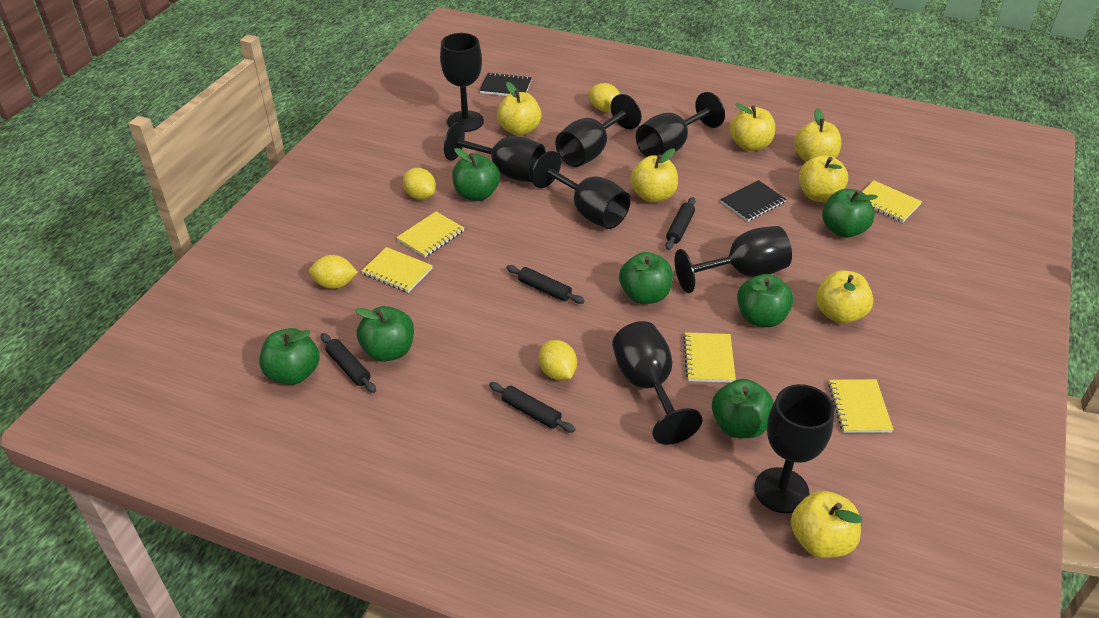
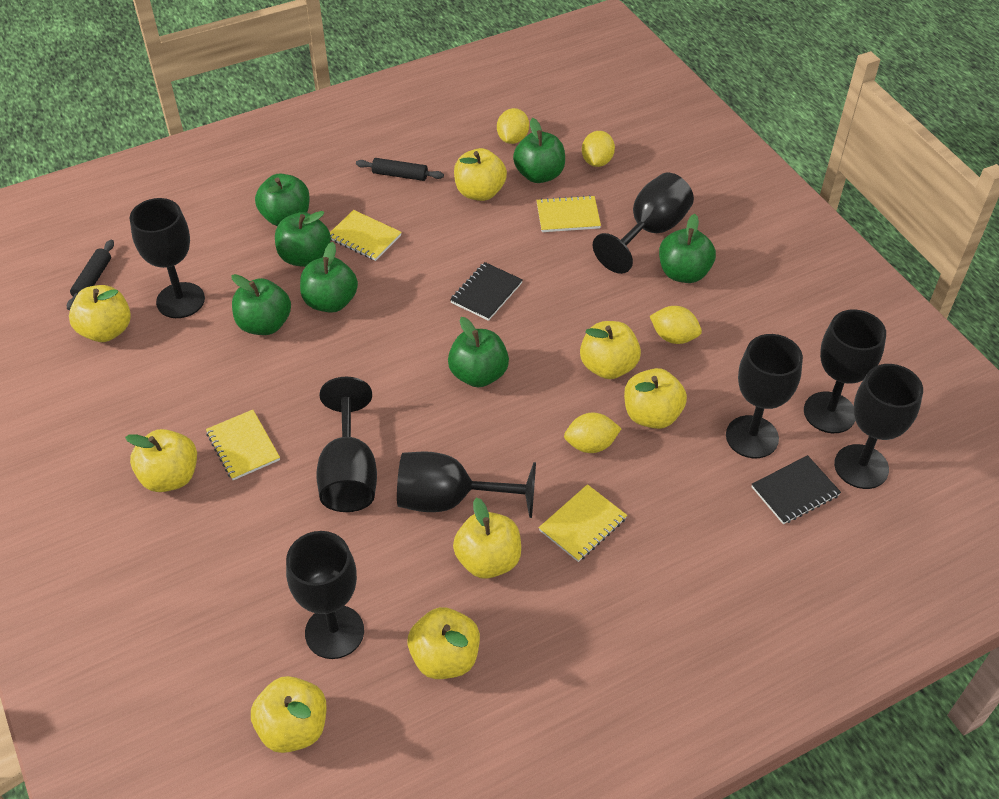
black rolling pin: 4 -> 2
yellow apple: 7 -> 8
yellow notebook: 5 -> 4

